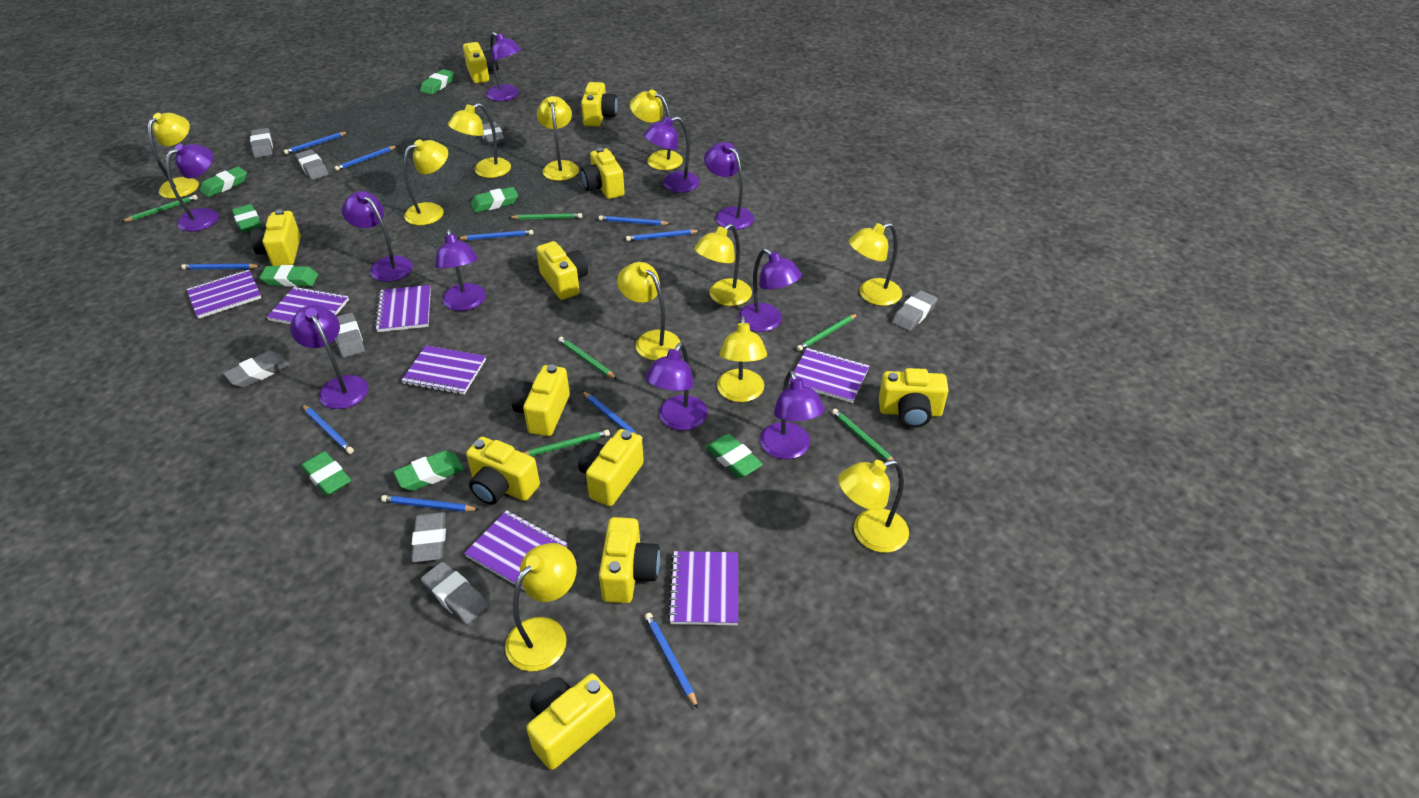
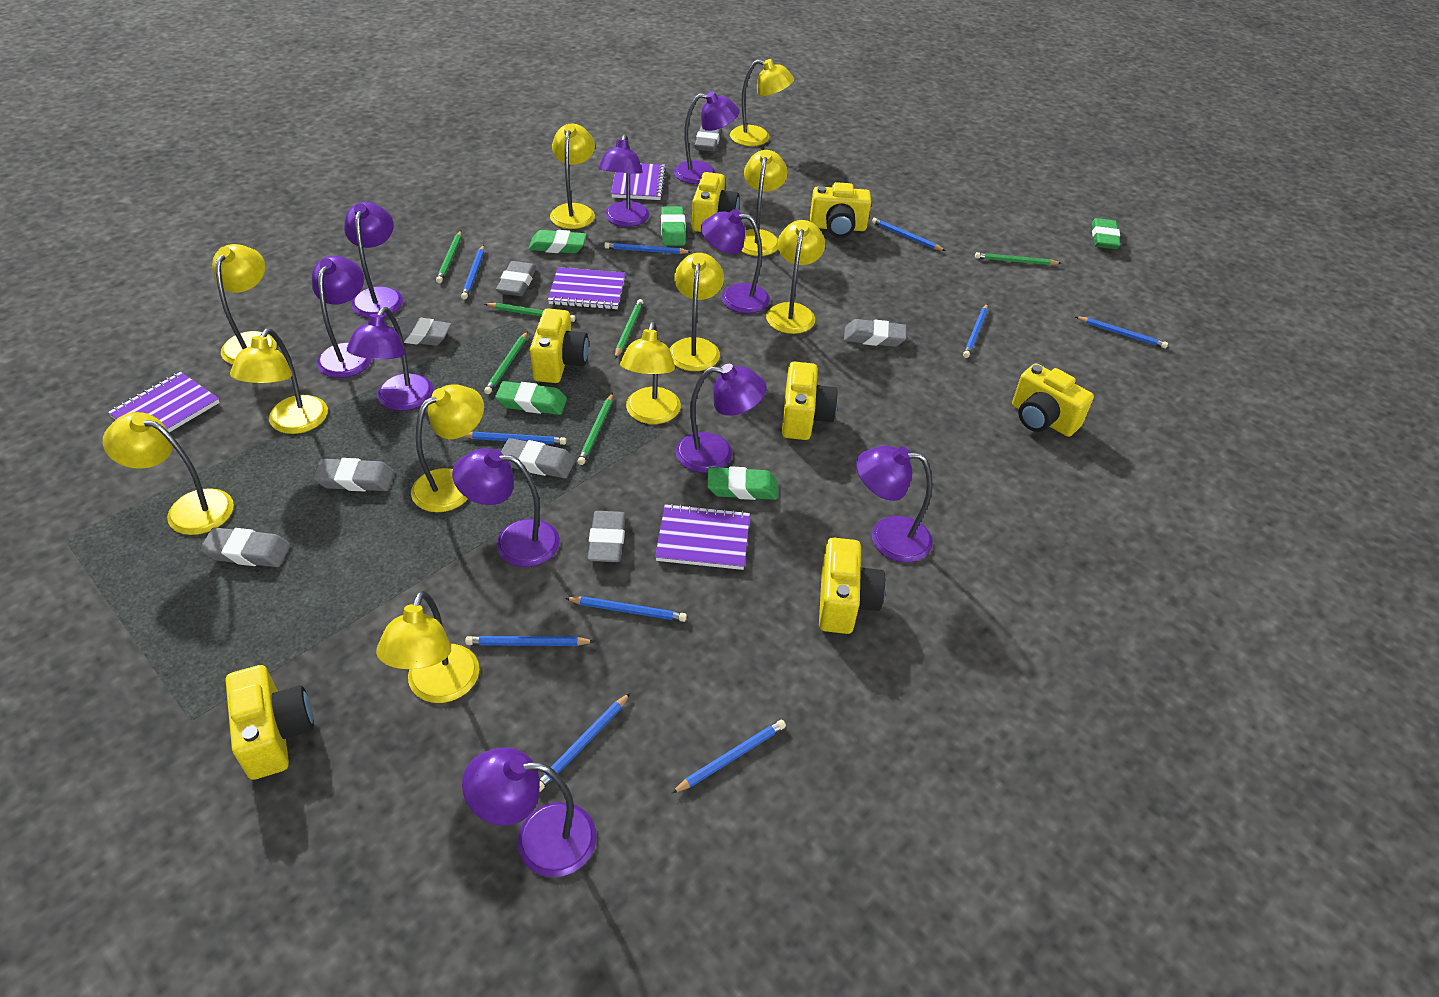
green eraser: 8 -> 5
purple notebook: 7 -> 4
yellow camera: 11 -> 7

